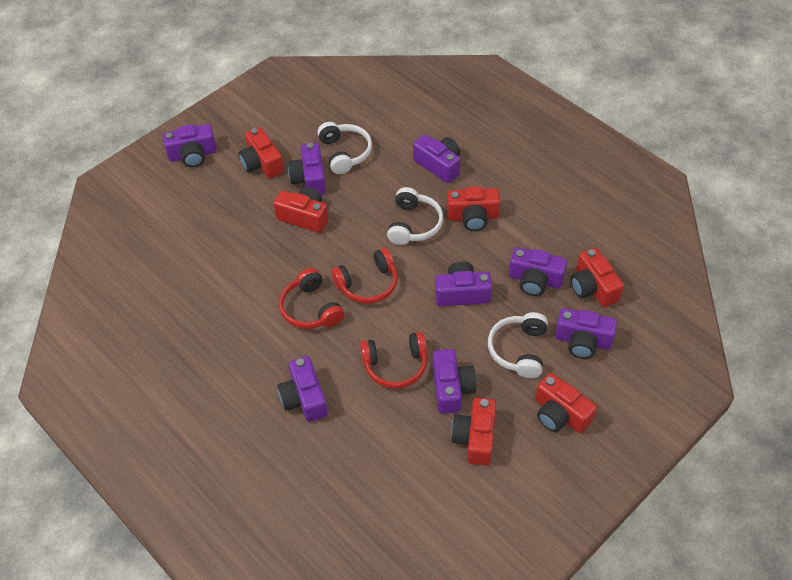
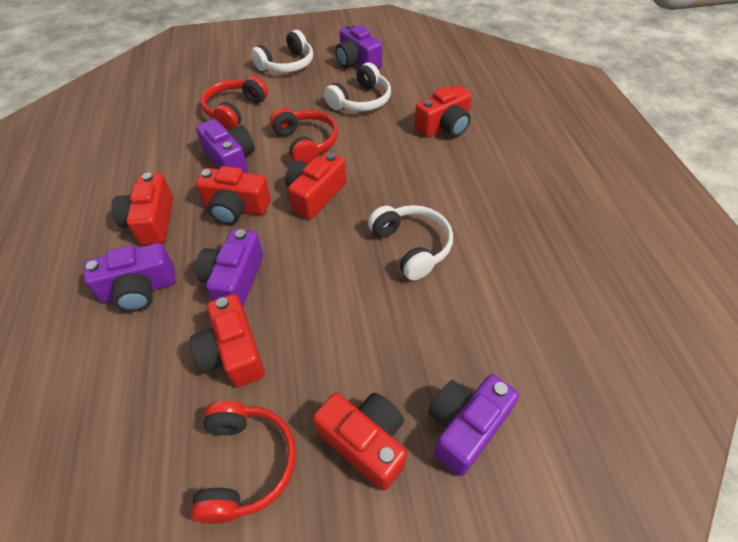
purple camera: 8 -> 5

